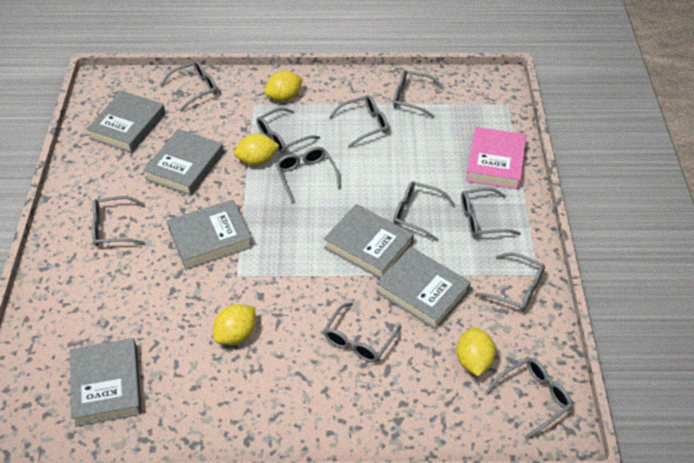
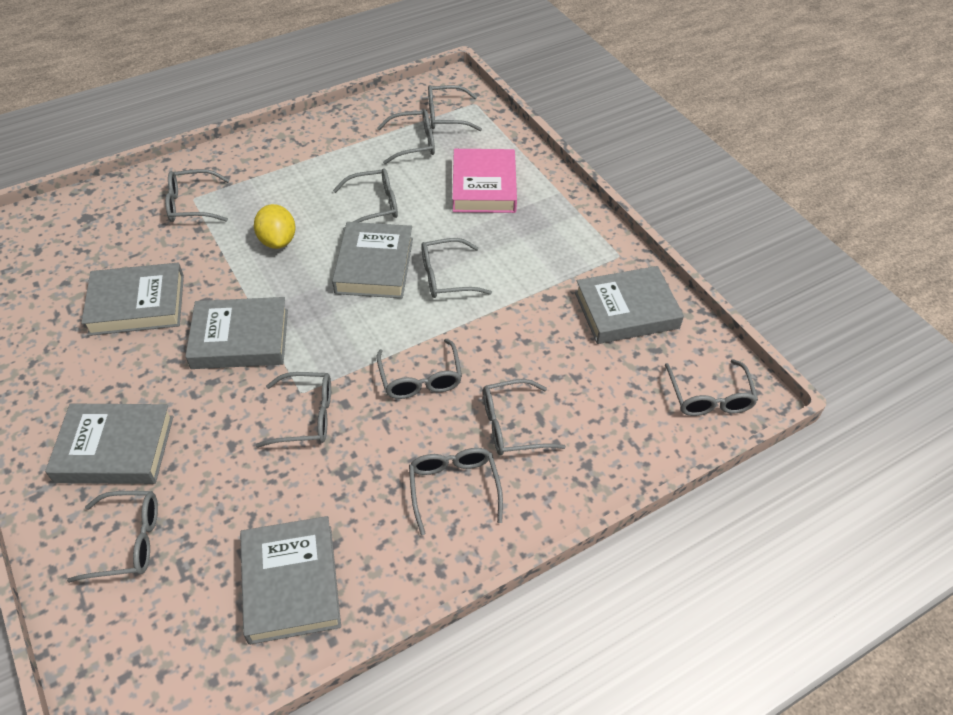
yellow lemon: 4 -> 1

